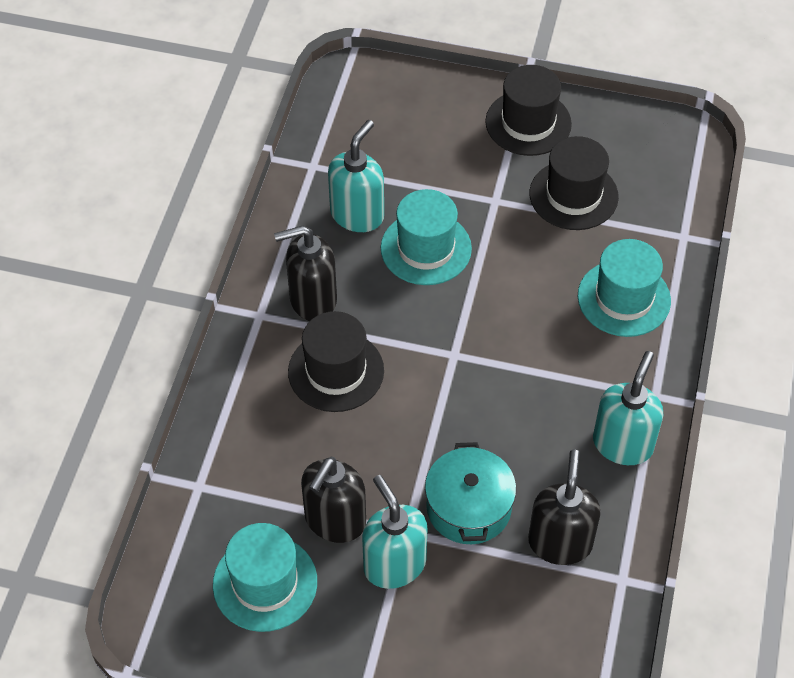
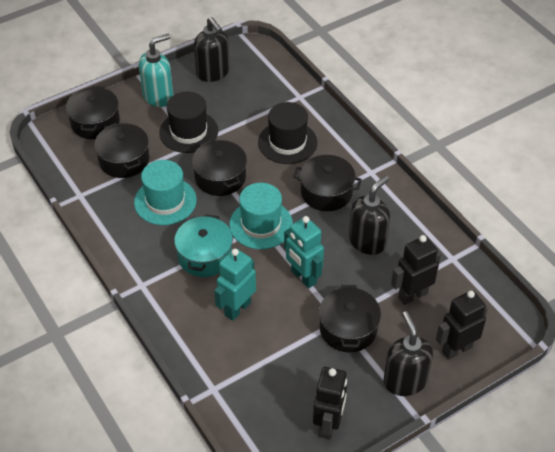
black hat: 3 -> 2
black pot: 0 -> 5
black robot: 0 -> 3
turquoise hat: 3 -> 2
turquoise robot: 0 -> 2
turquoise soap dispenser: 3 -> 1

